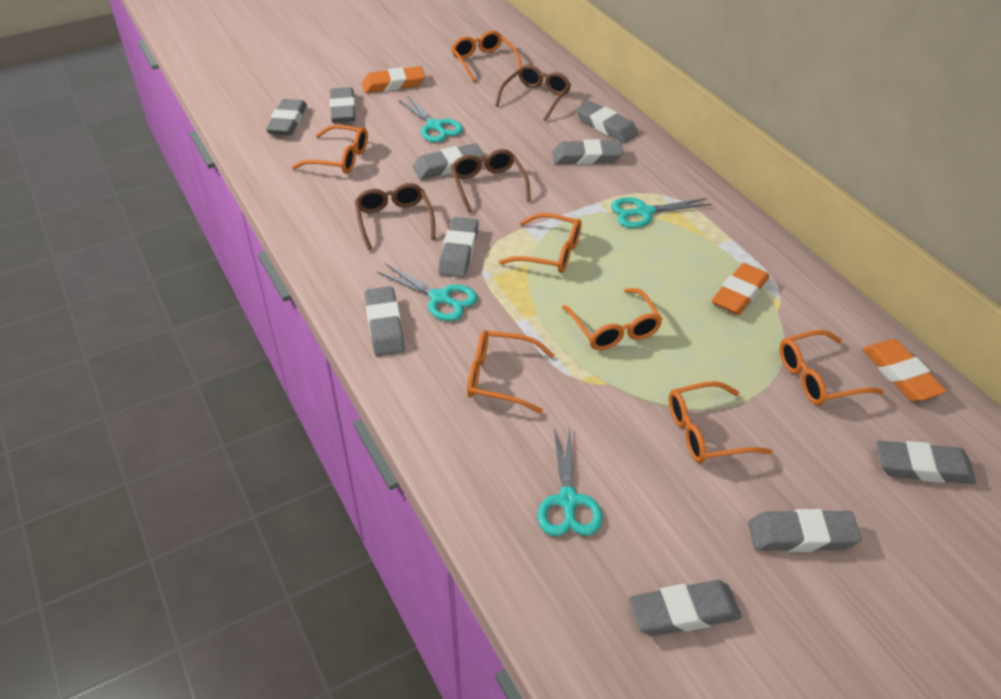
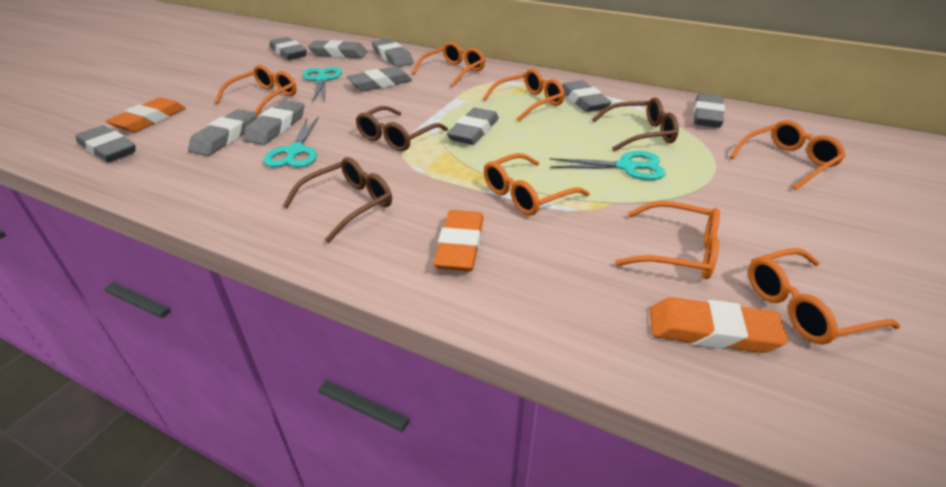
turquoise scissors: 4 -> 3

